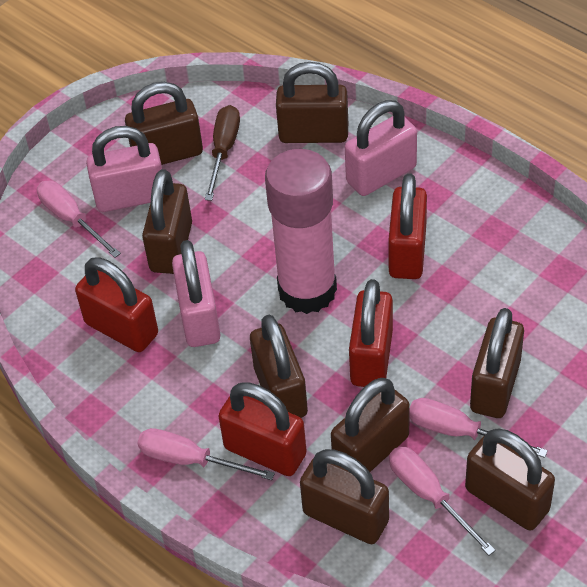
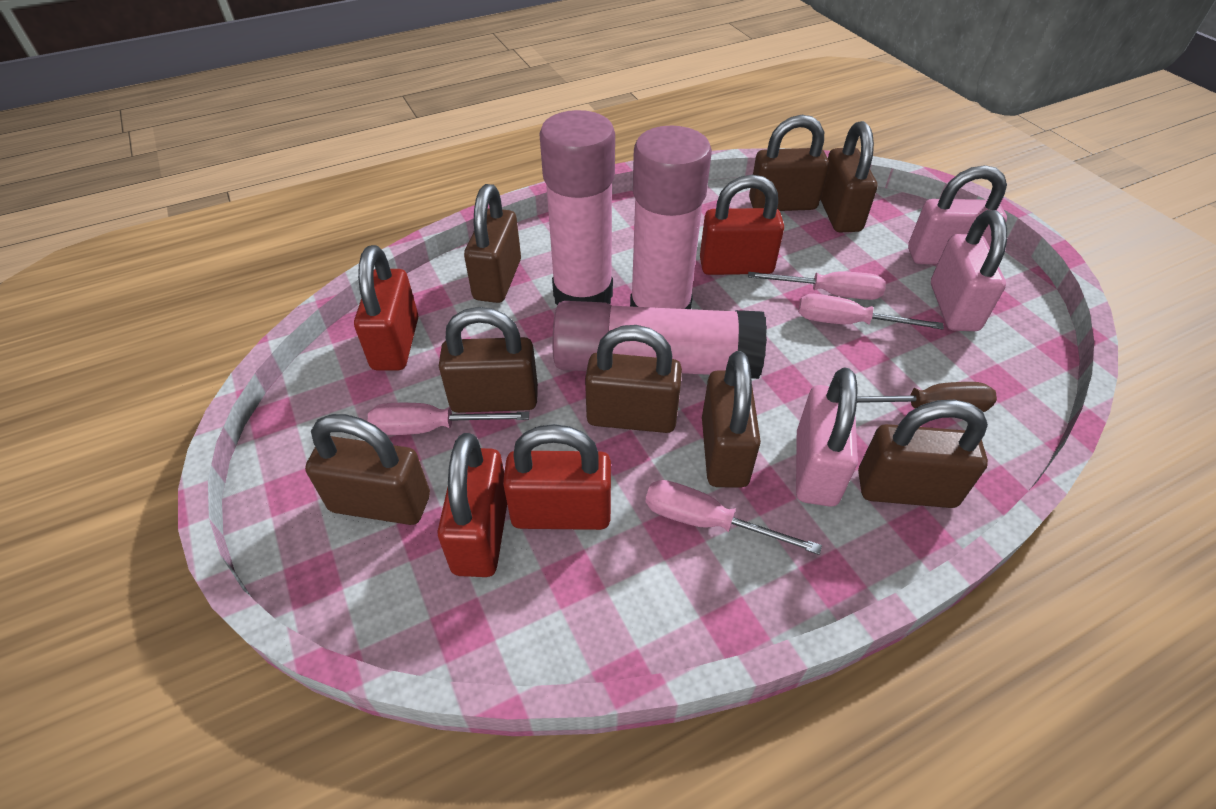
pink glue stick: 1 -> 3

